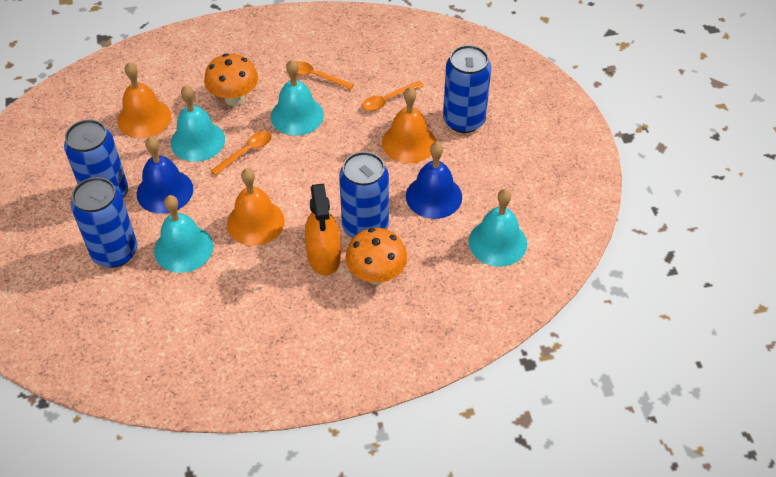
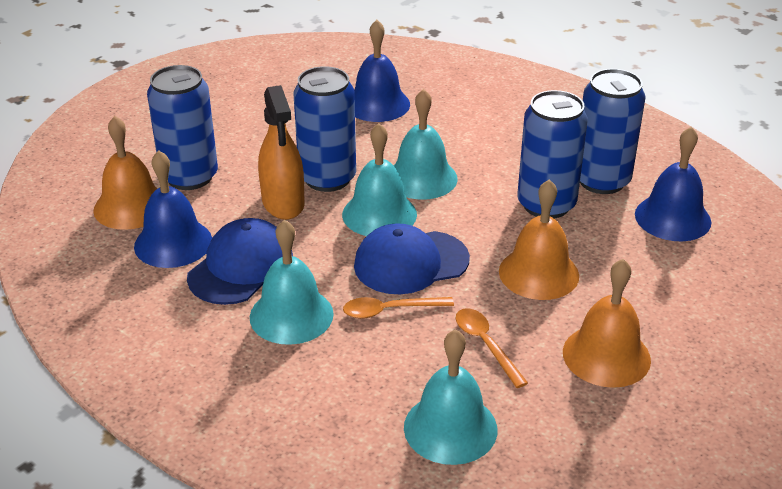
blue bell: 2 -> 3
blue cap: 0 -> 2
orange mushroom: 2 -> 0
orange spoon: 3 -> 2

